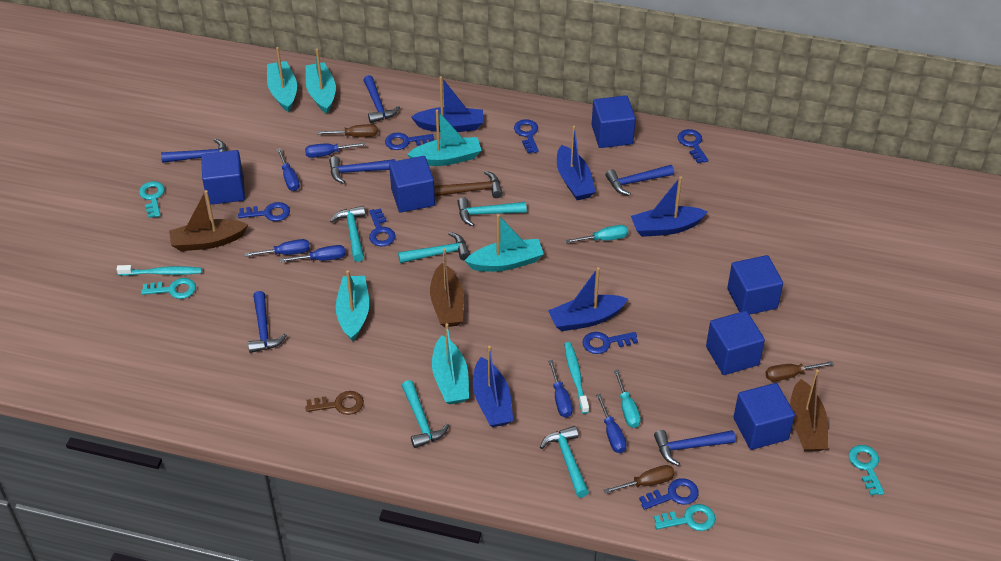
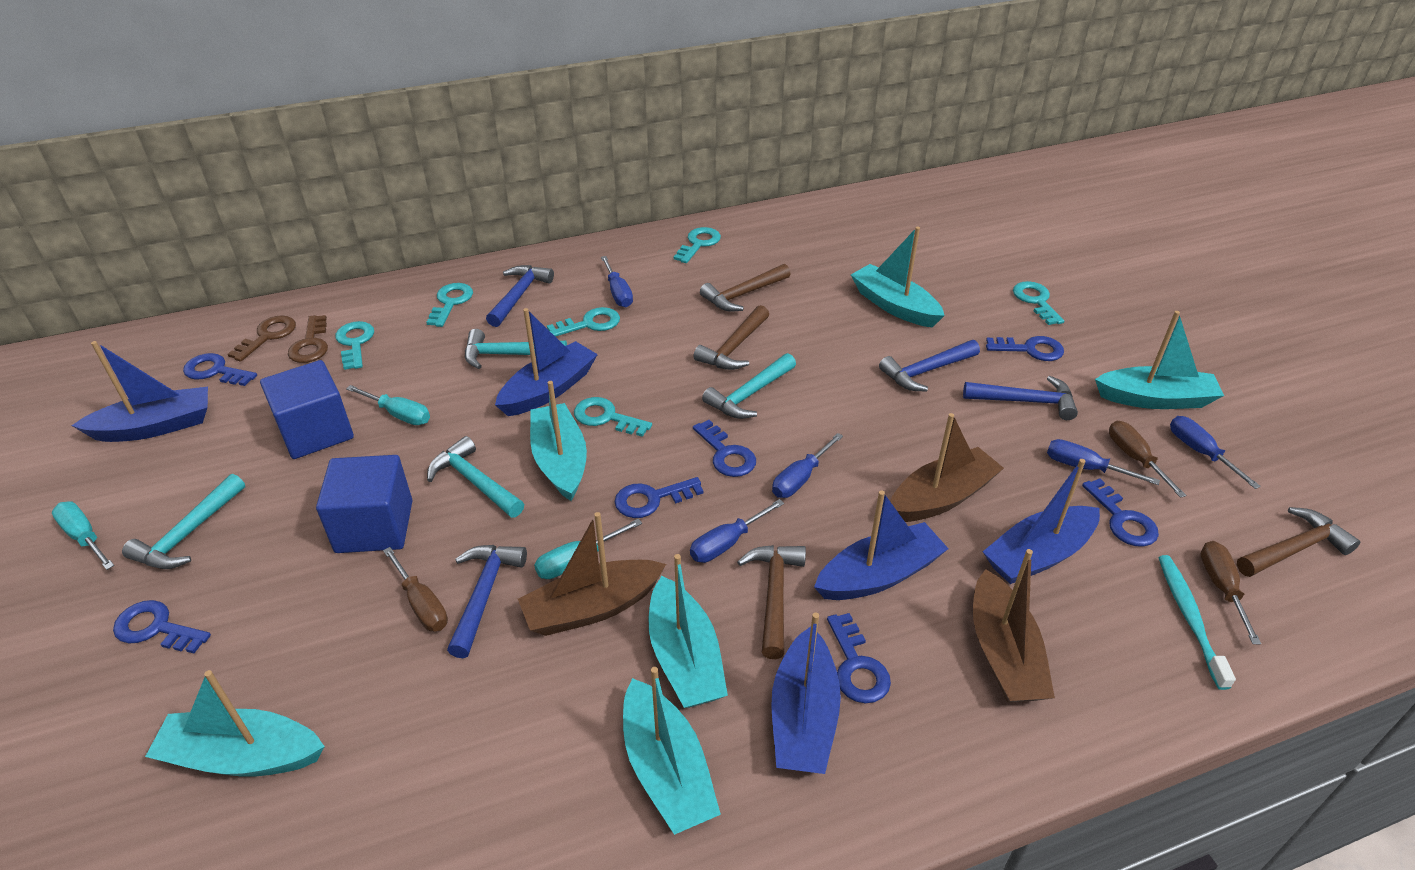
blue cube: 6 -> 2
blue hammer: 6 -> 4
blue screwdriver: 6 -> 5
brown hammer: 1 -> 4
brown key: 1 -> 2
turquoise hammer: 5 -> 4
turquoise key: 4 -> 6
turquoise screwdriver: 2 -> 3
turquoise toothbrush: 2 -> 1

